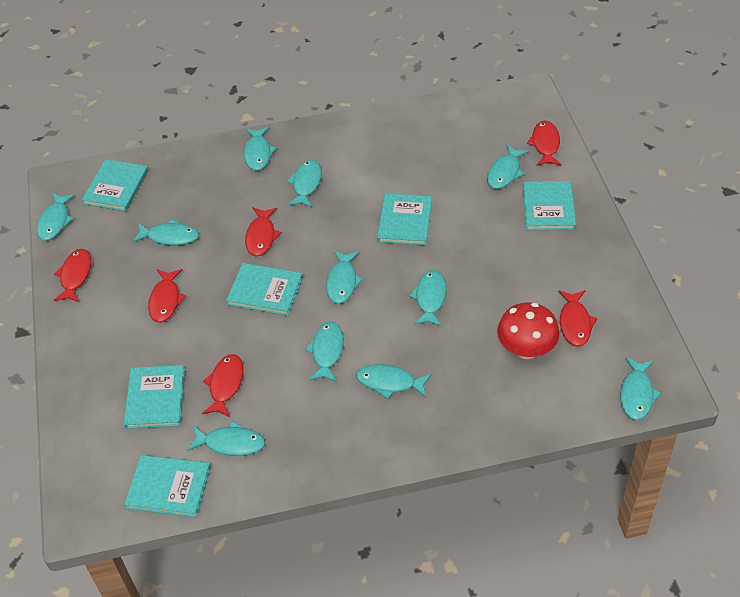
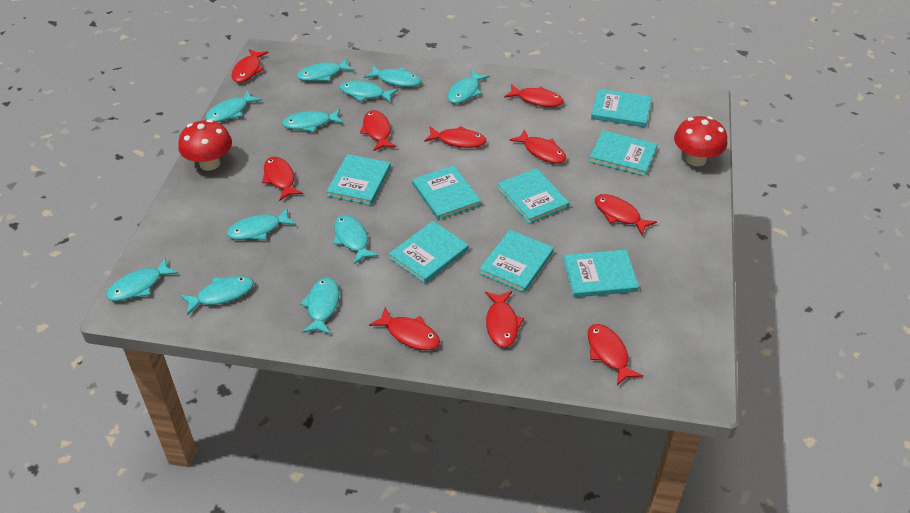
red fish: 6 -> 10
red mushroom: 1 -> 2
turquoise book: 6 -> 8

